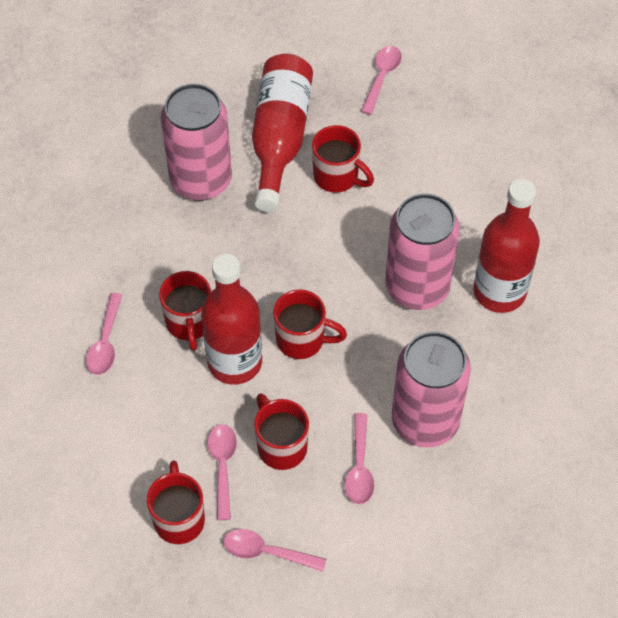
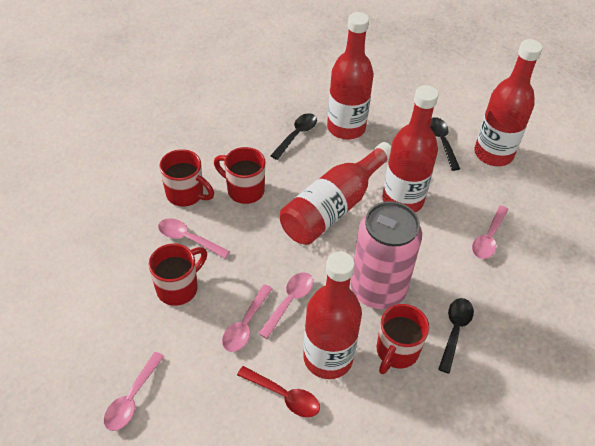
black spoon: 0 -> 3
pink can: 3 -> 1
red bottle: 3 -> 5
red mug: 5 -> 4
red spoon: 0 -> 1

